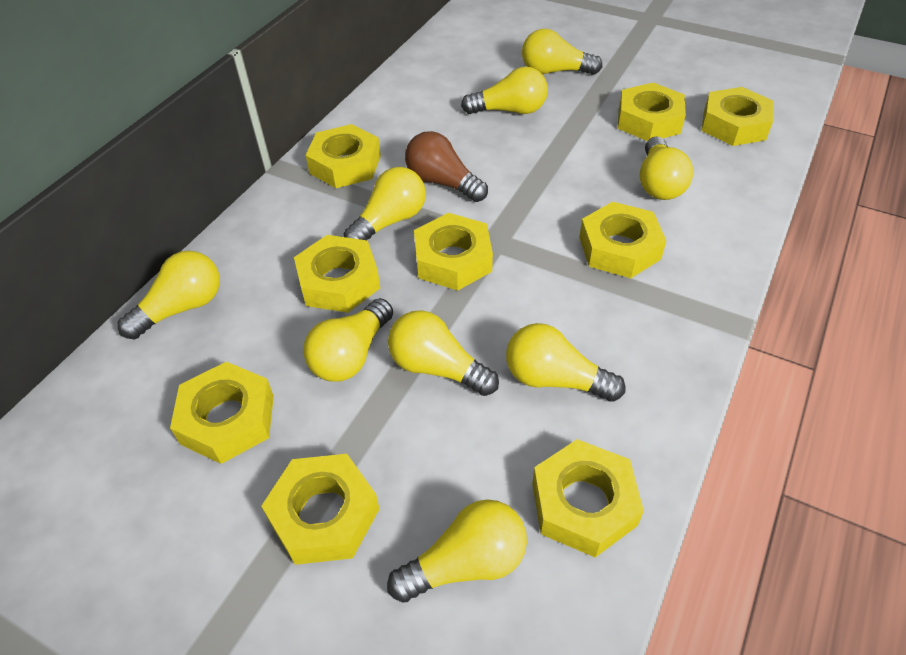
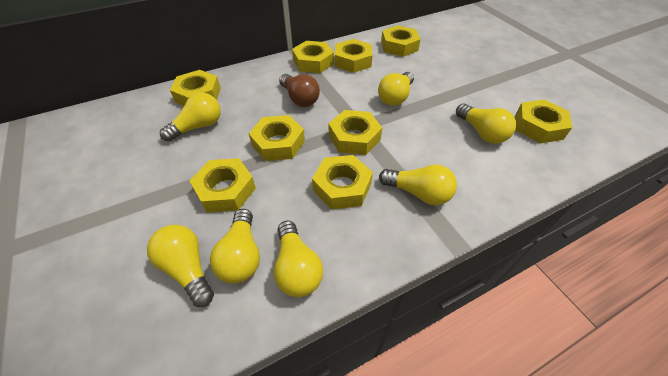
yellow light bulb: 9 -> 7

